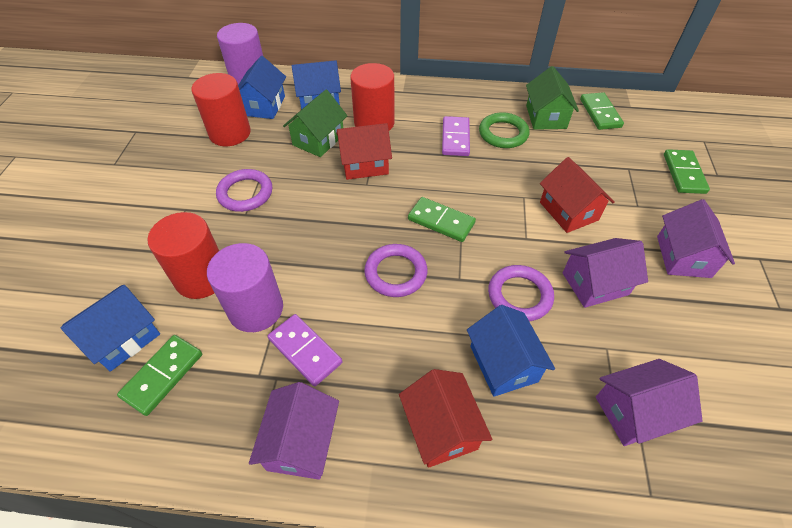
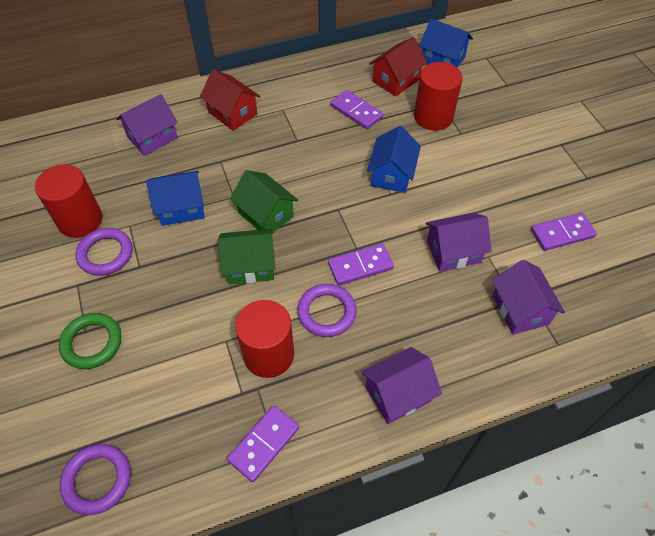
blue house: 4 -> 3
green domino: 4 -> 0
purple cylinder: 2 -> 0
purple domino: 2 -> 4
red house: 3 -> 2

